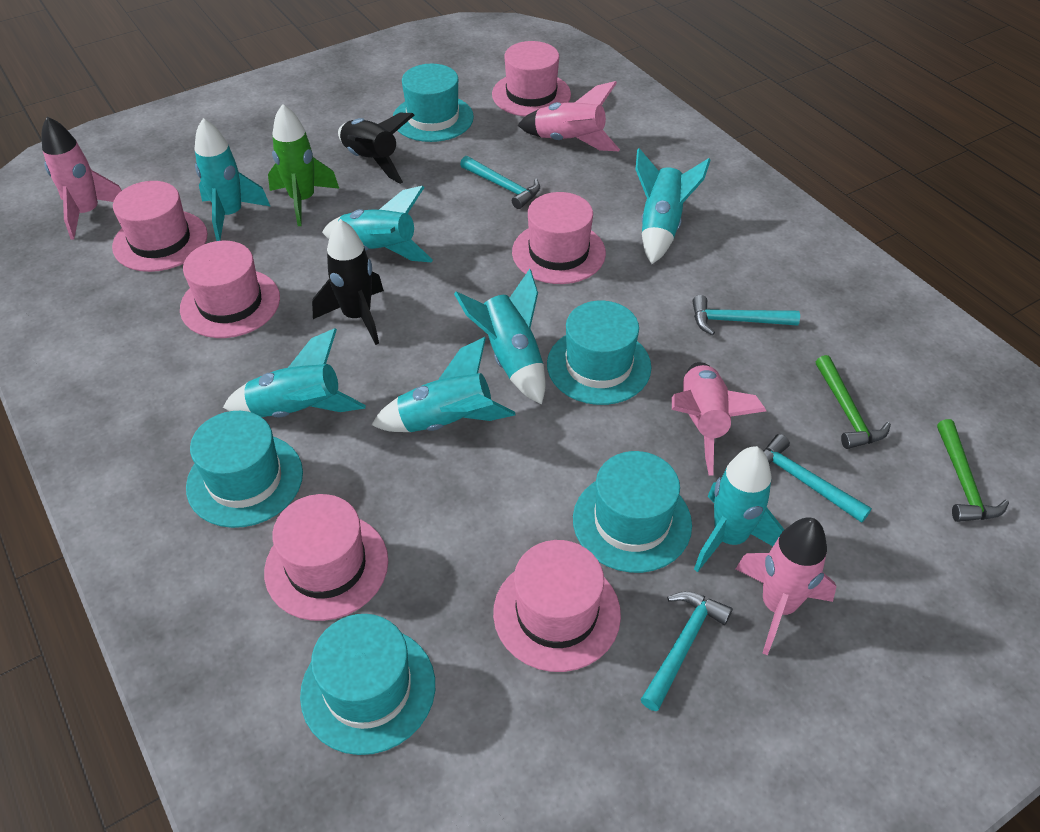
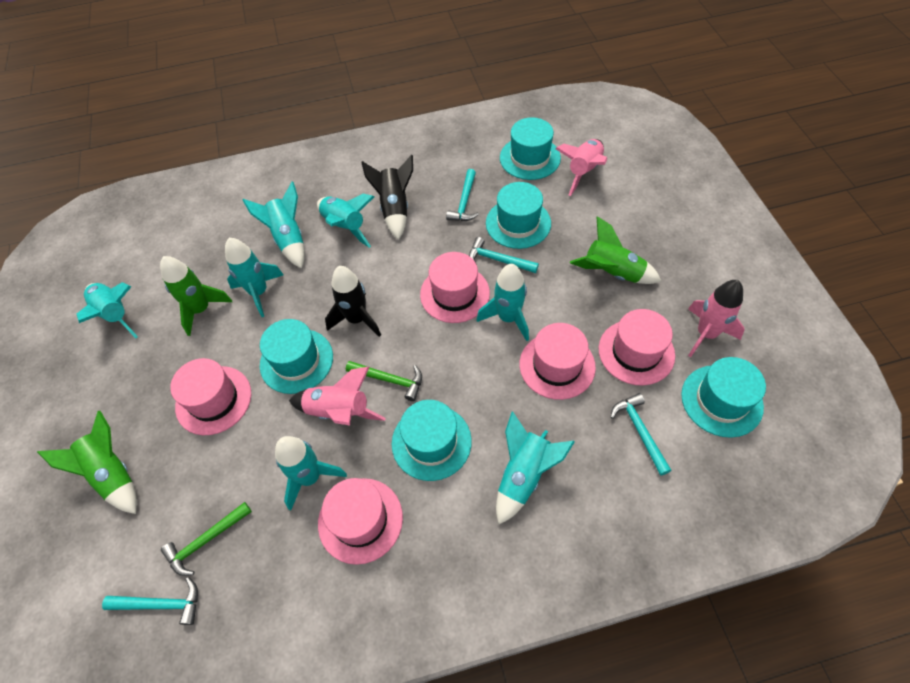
green rocket: 1 -> 3
pink hat: 6 -> 5
pink rocket: 4 -> 3

